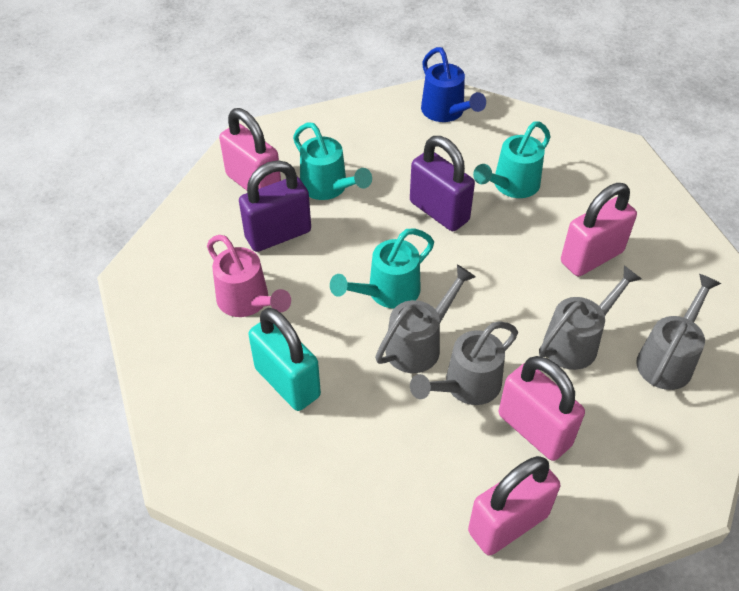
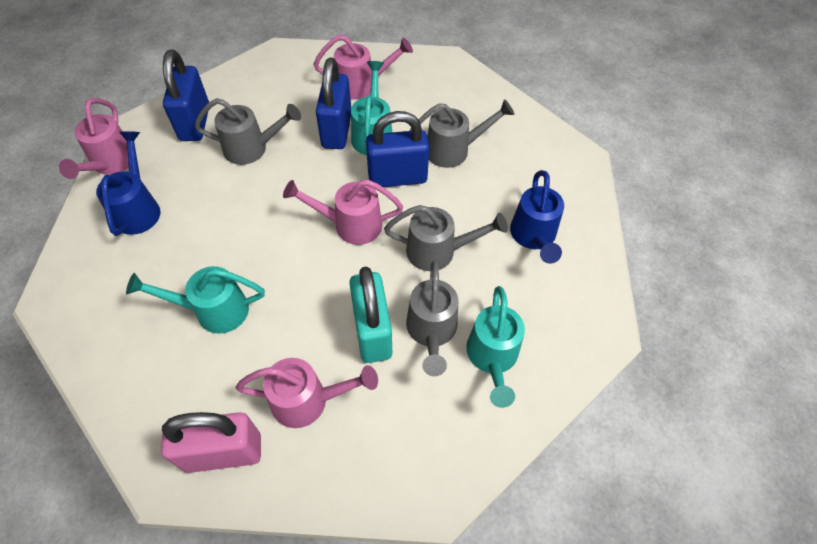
blue padlock: 0 -> 3
blue watering can: 1 -> 2
pink padlock: 4 -> 1
pink watering can: 1 -> 4
purple padlock: 2 -> 0

